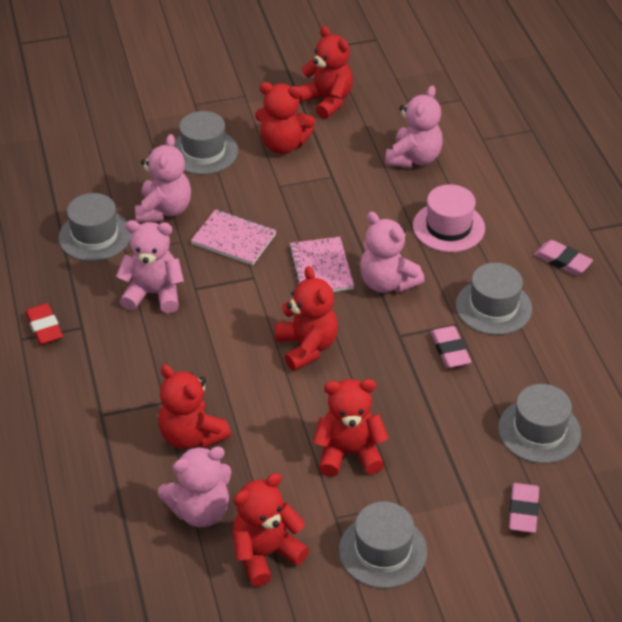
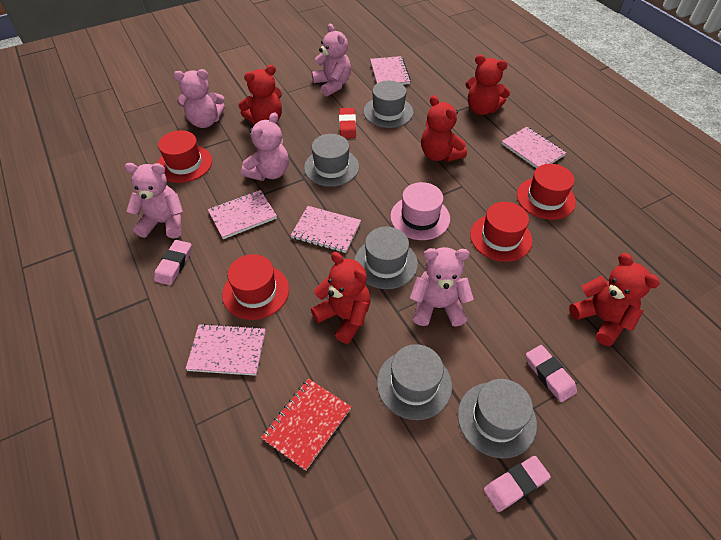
pink notebook: 2 -> 5
red hat: 0 -> 4
red notebook: 0 -> 1
red teddy bear: 6 -> 5

